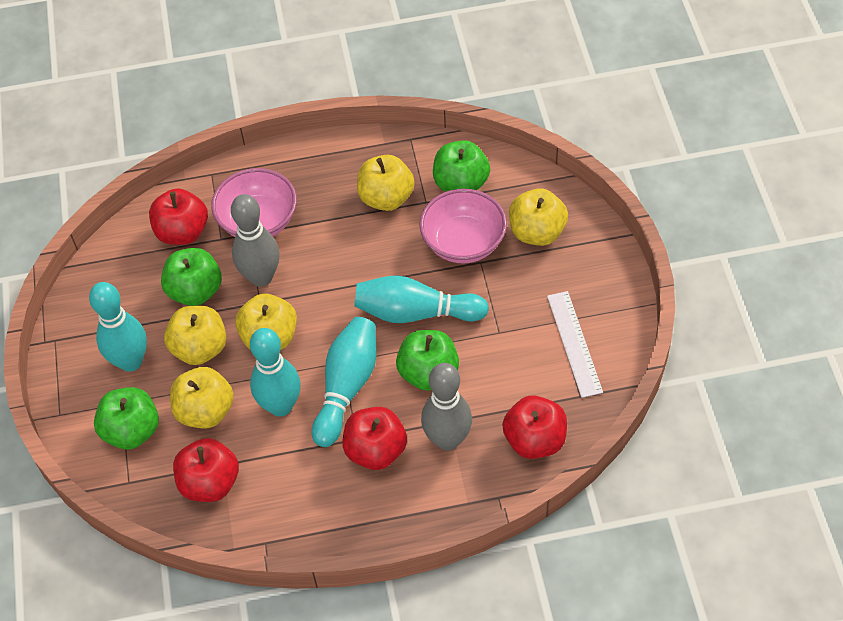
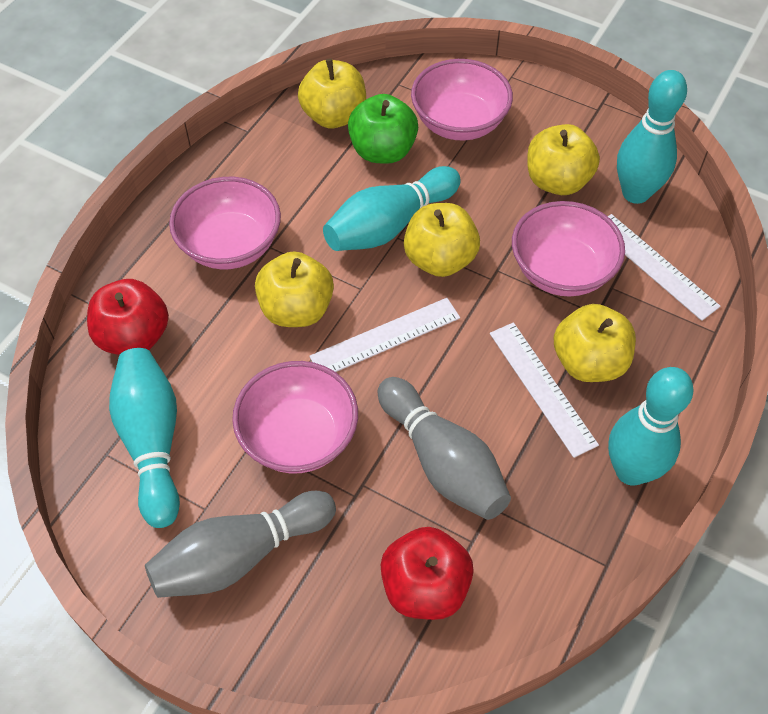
green apple: 4 -> 1
pink bowl: 2 -> 4
red apple: 4 -> 2
white ruler: 1 -> 3

